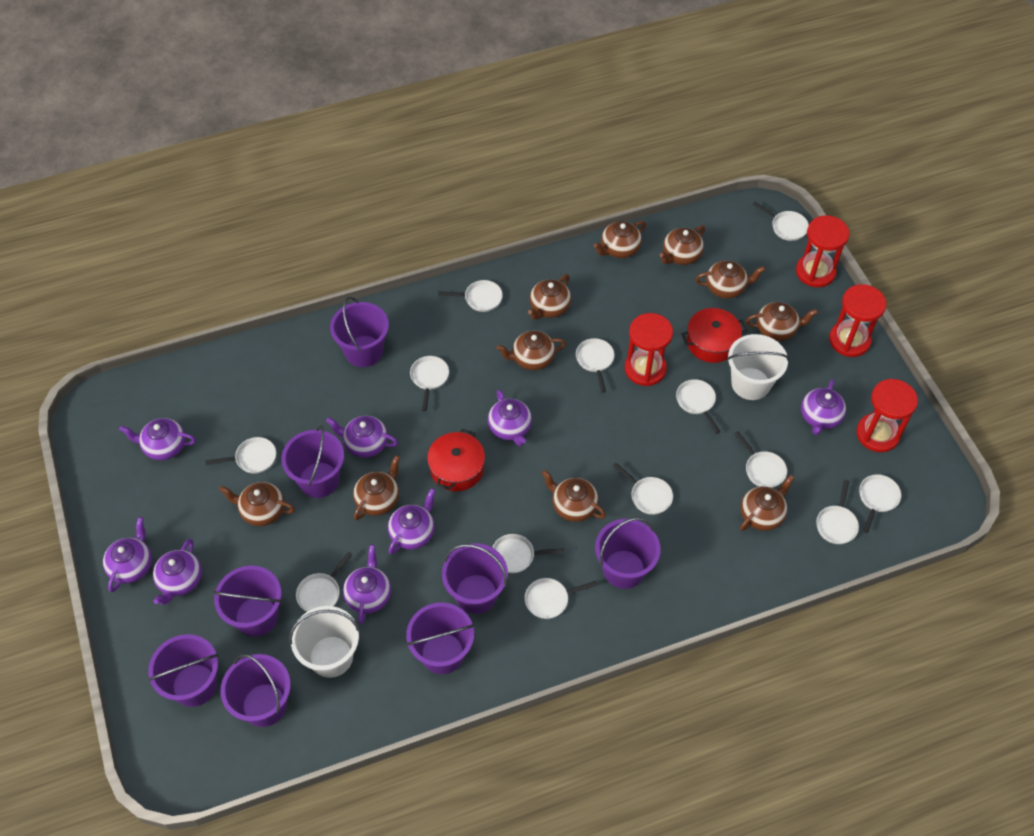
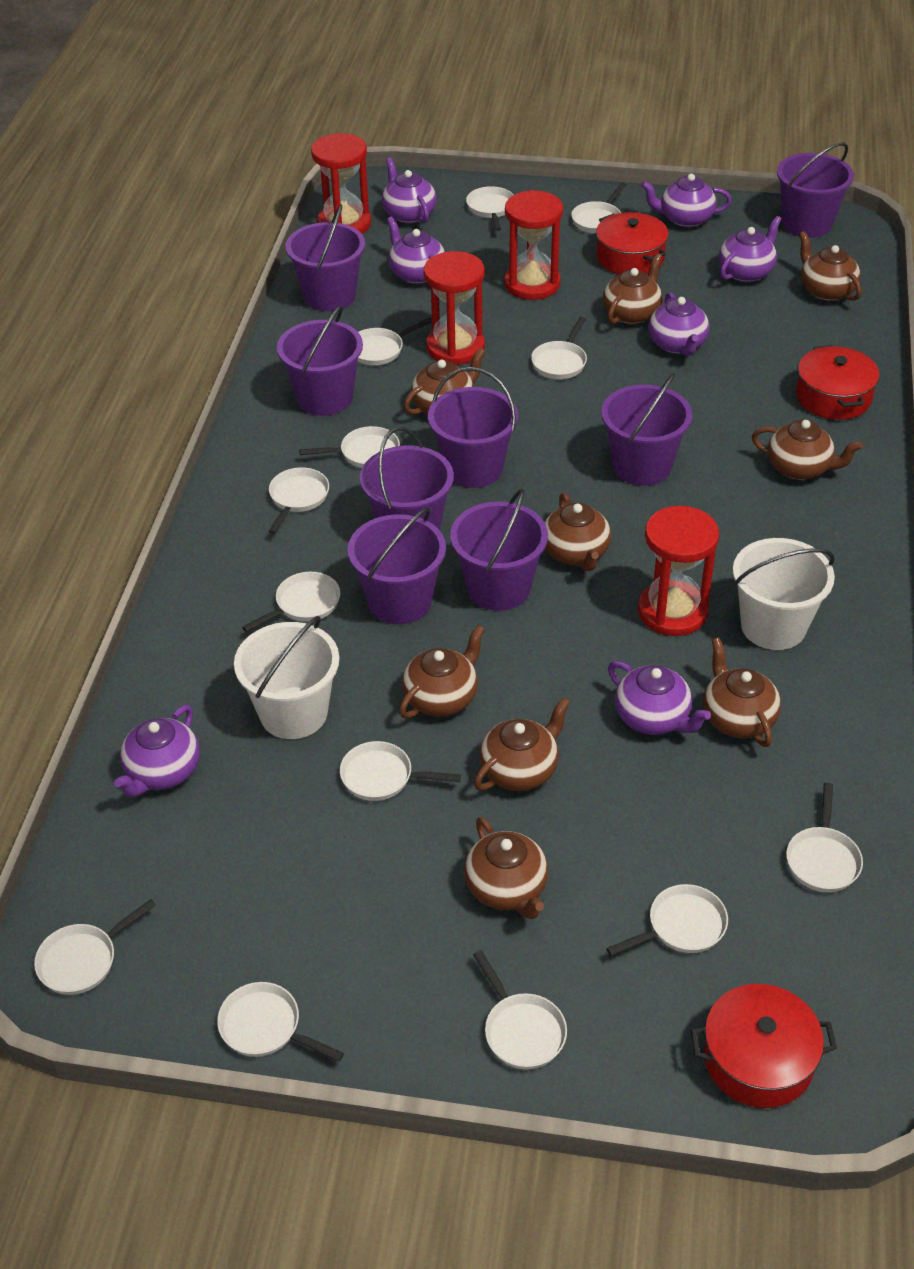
brown teapot: 10 -> 9
purple teapot: 8 -> 7
red pot: 2 -> 3

